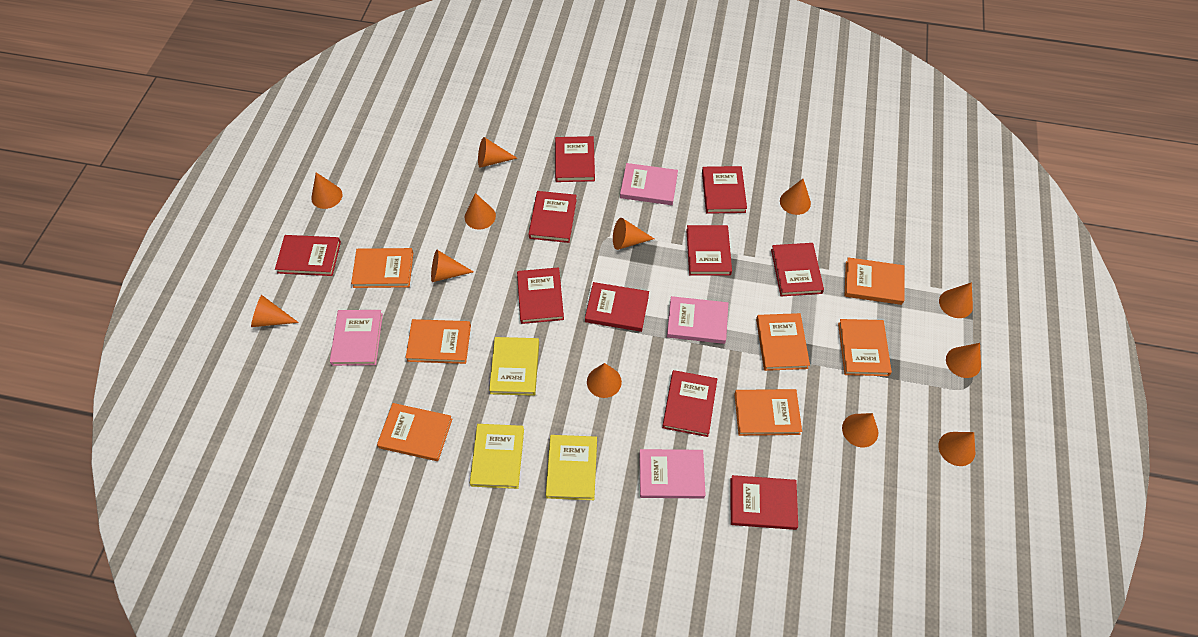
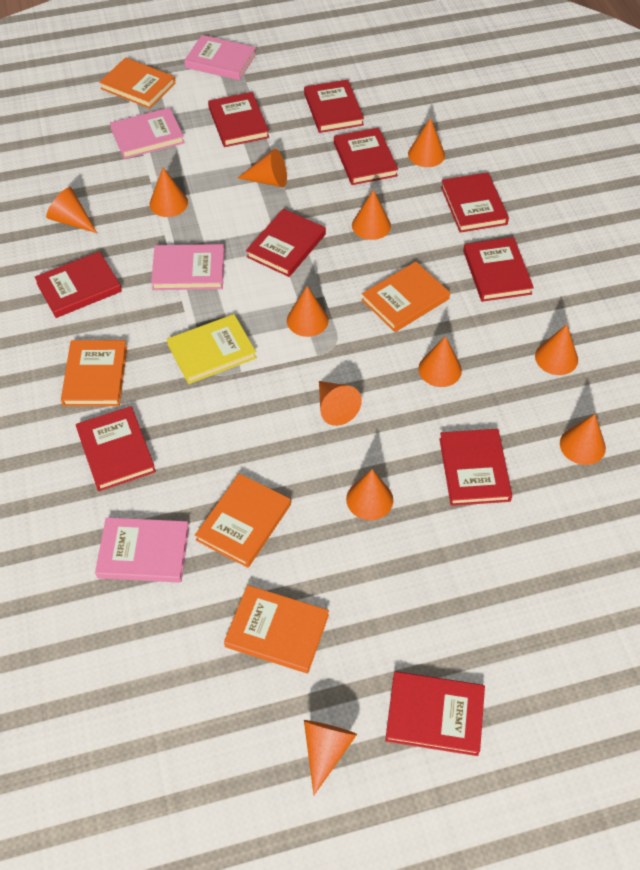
orange book: 7 -> 5
yellow book: 3 -> 1

